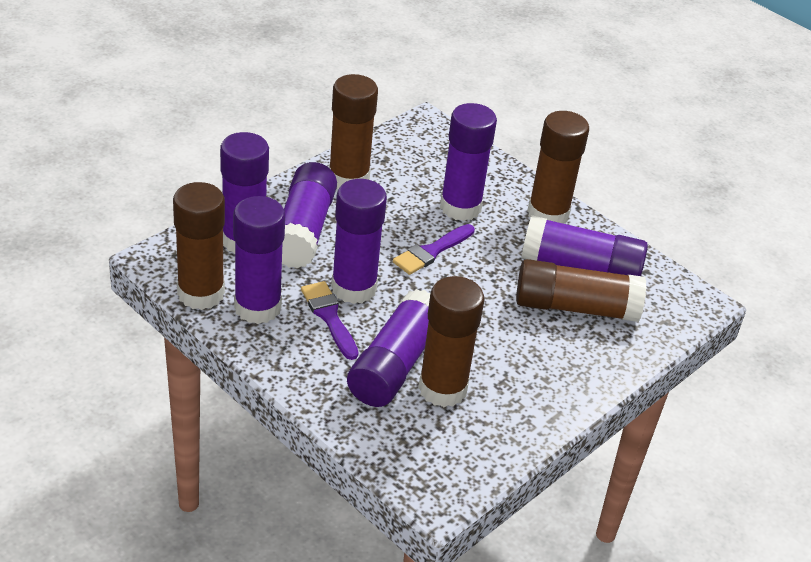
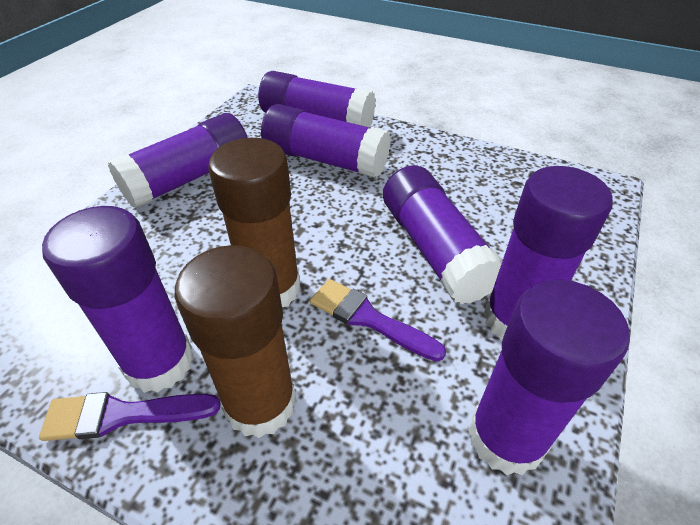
brown glue stick: 5 -> 2

